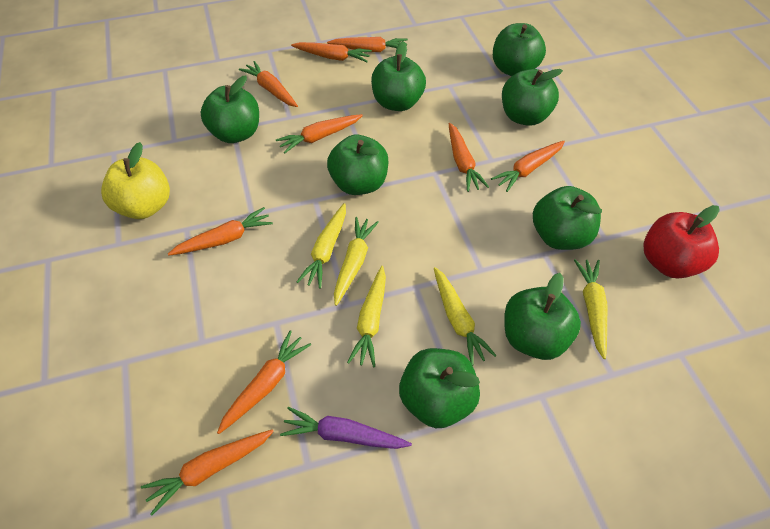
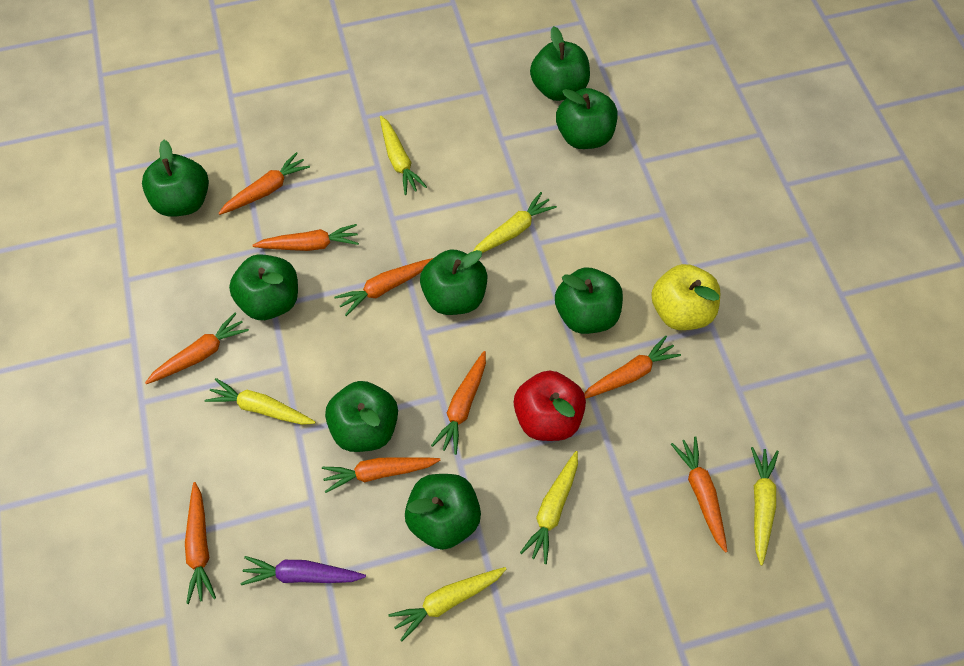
yellow carrot: 5 -> 6

